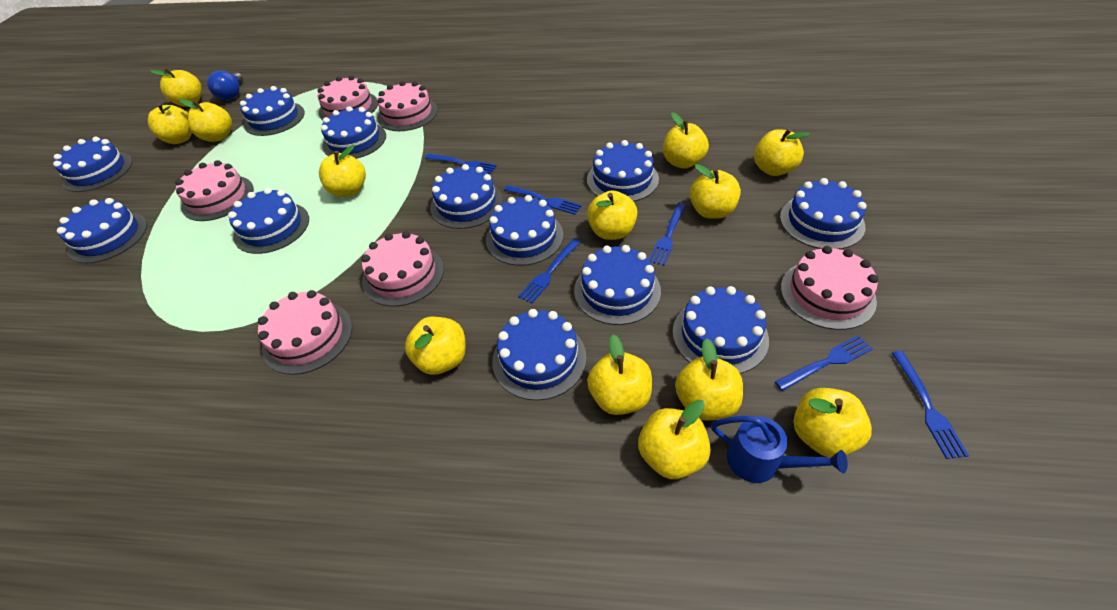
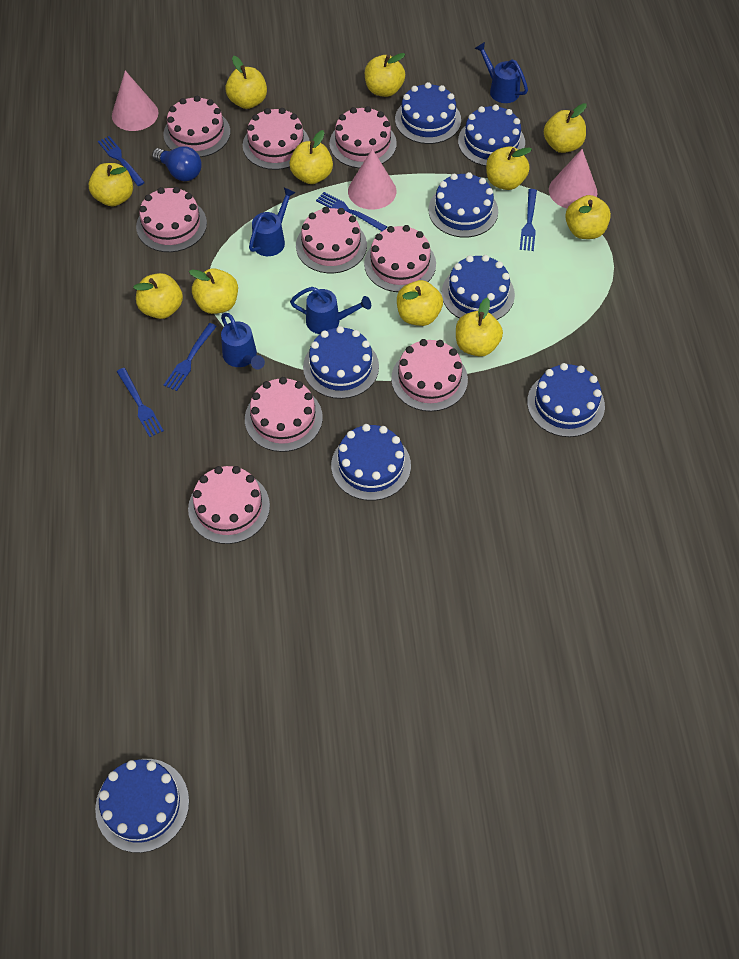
blue cake: 12 -> 8
blue fork: 6 -> 5
blue watering can: 1 -> 4
pink cake: 6 -> 9
pink cone: 0 -> 3
yellow apple: 13 -> 11

